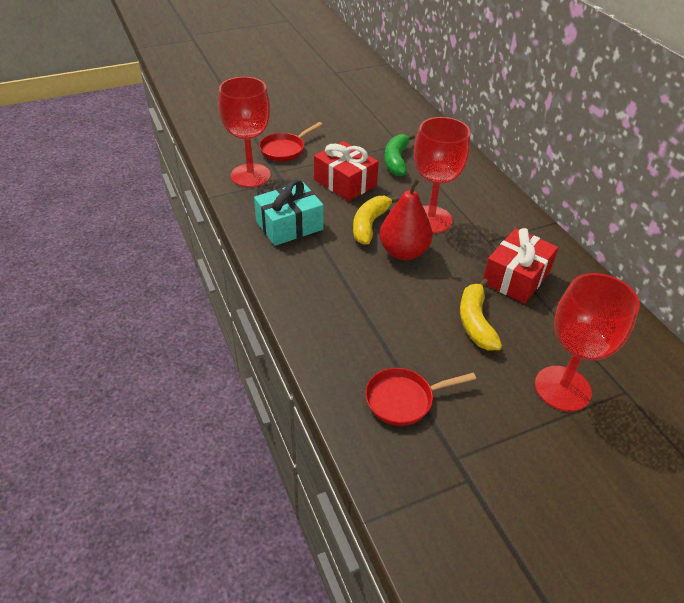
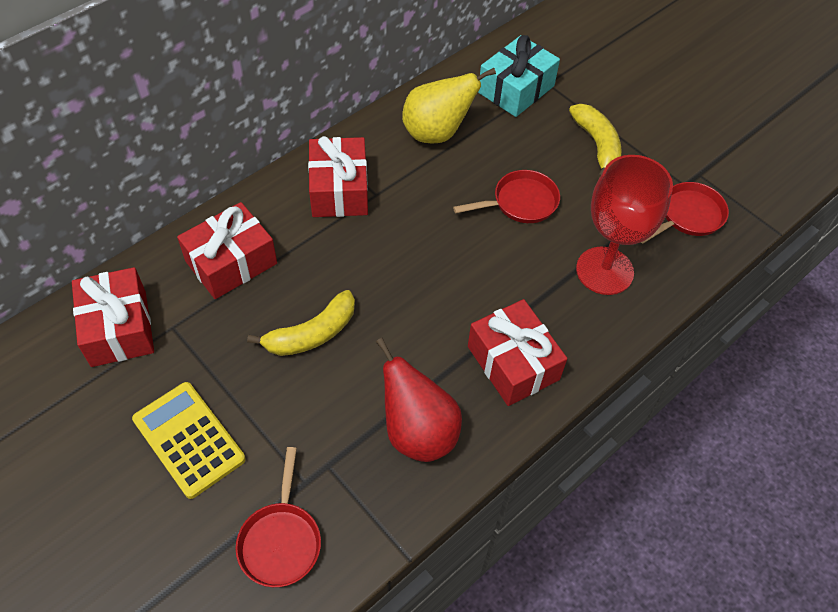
green banana: 1 -> 0
red gift: 2 -> 4
red goblet: 3 -> 1
red pan: 2 -> 3
yellow calculator: 0 -> 1
yellow pear: 0 -> 1

